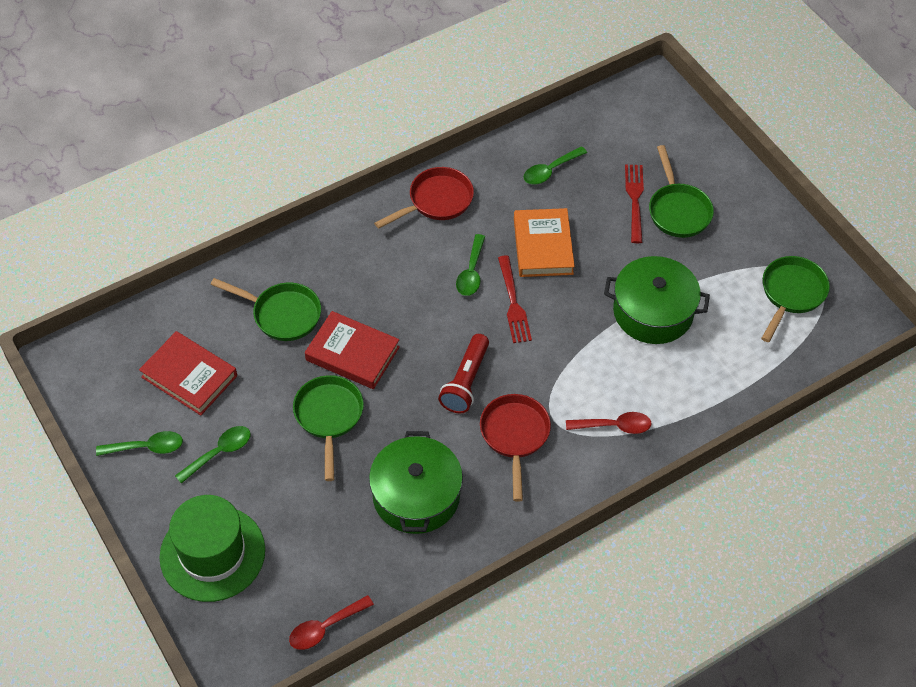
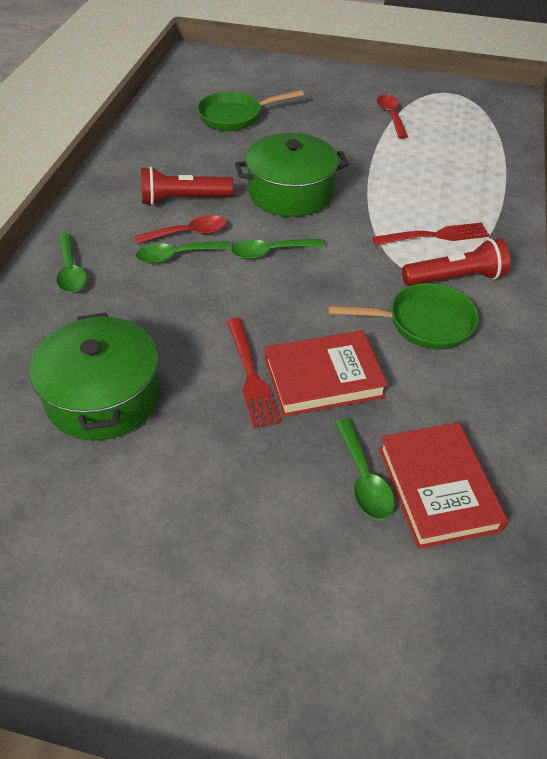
green hat: 1 -> 0
green pan: 4 -> 2
orange book: 1 -> 0
red flashlight: 1 -> 2
red pan: 2 -> 0

